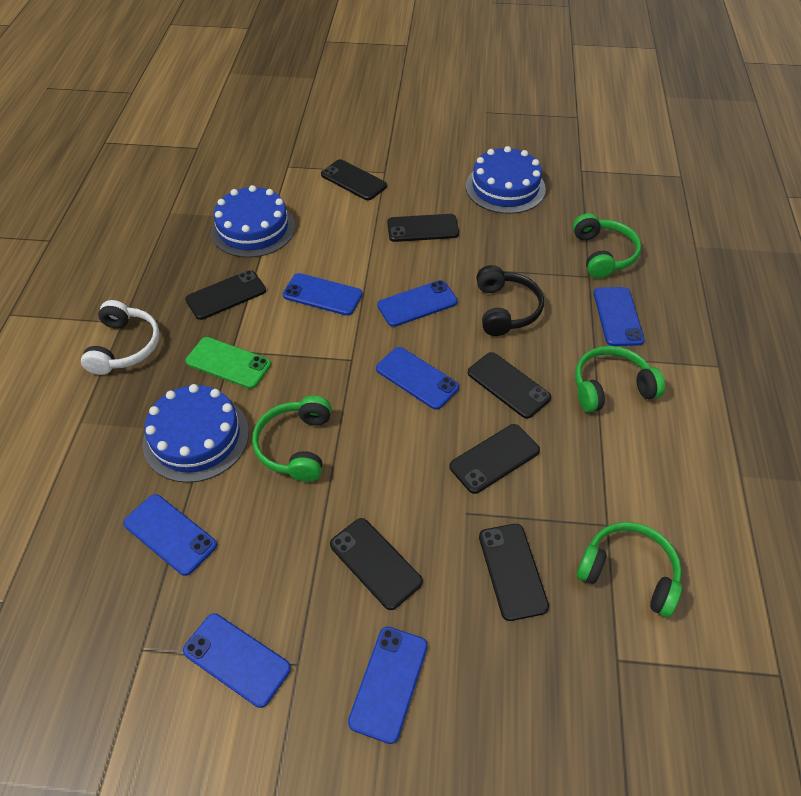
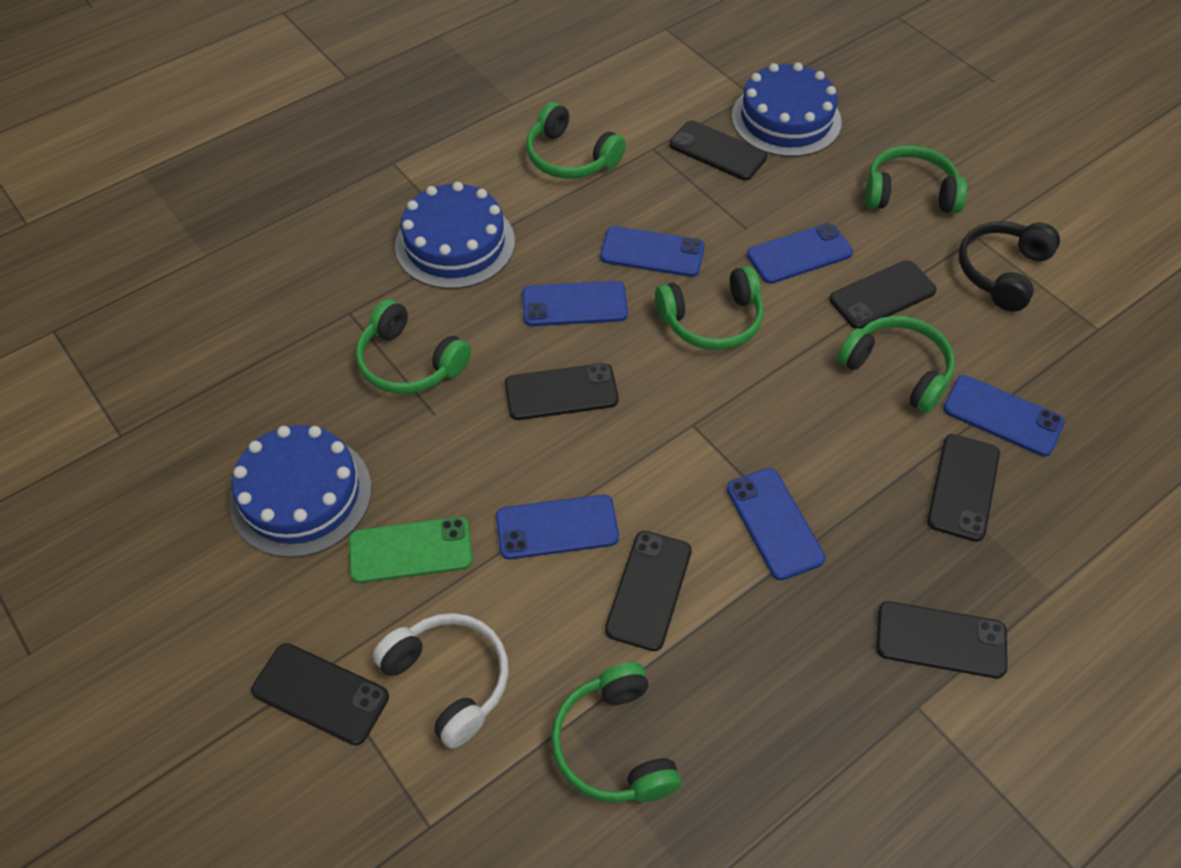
blue phone: 7 -> 6
green headphones: 4 -> 6

